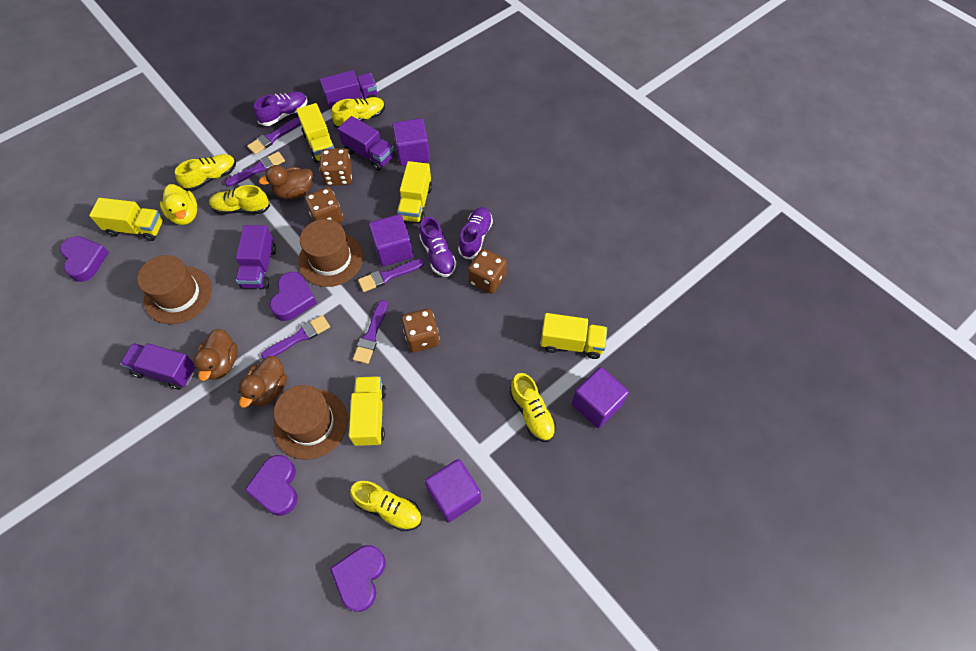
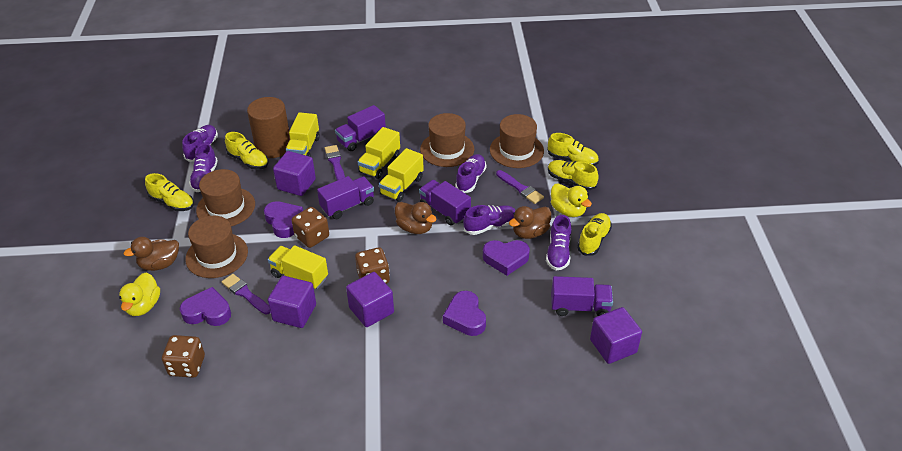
brown cylinder: 0 -> 1
brown dice: 4 -> 3
brown hat: 3 -> 4
purple brush: 5 -> 3
purple shoe: 3 -> 5
yellow duck: 1 -> 2
yellow truck: 5 -> 4

